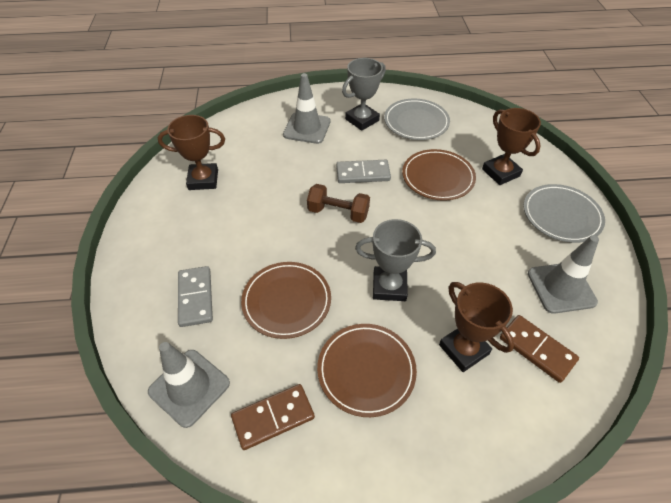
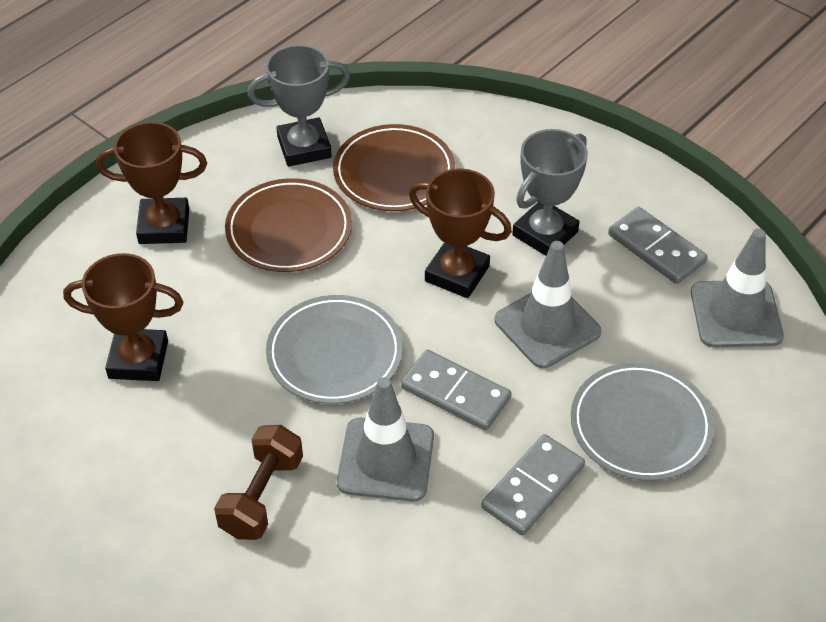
brown domino: 2 -> 0
brown plate: 3 -> 2
grey domino: 2 -> 3

